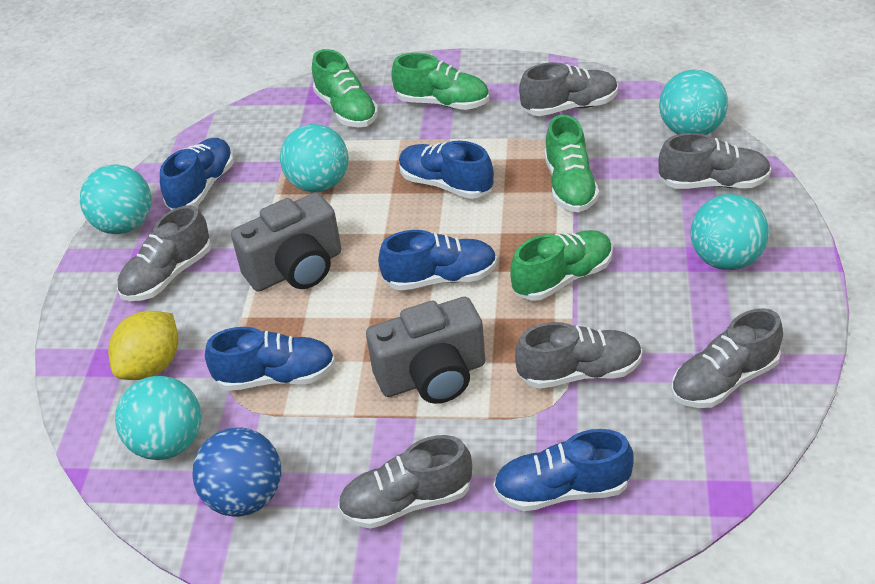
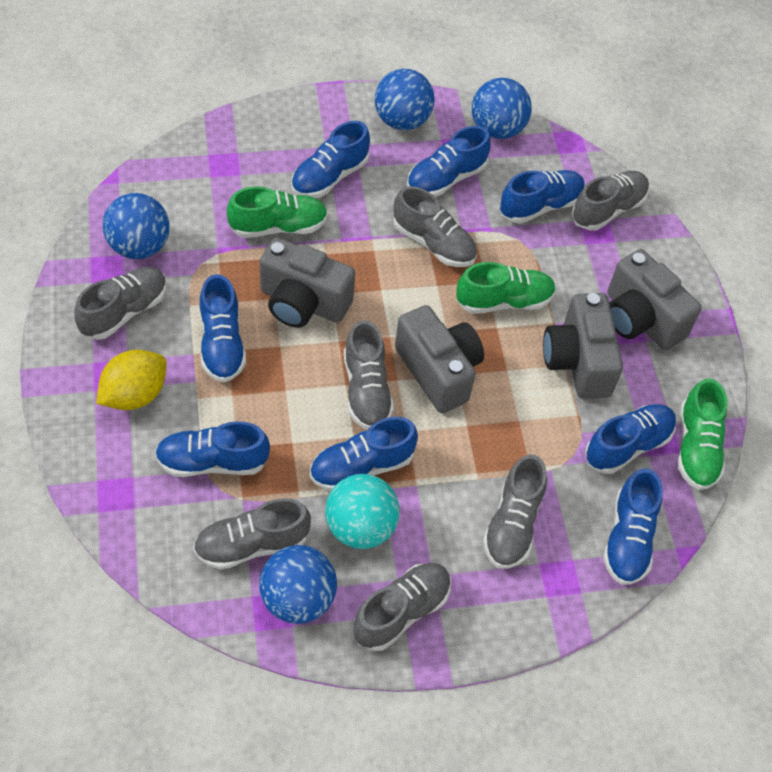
blue ball: 1 -> 4
blue shoe: 5 -> 8
green shoe: 4 -> 3
grey camera: 2 -> 4
grey shoe: 6 -> 7
turquoise ball: 5 -> 1

